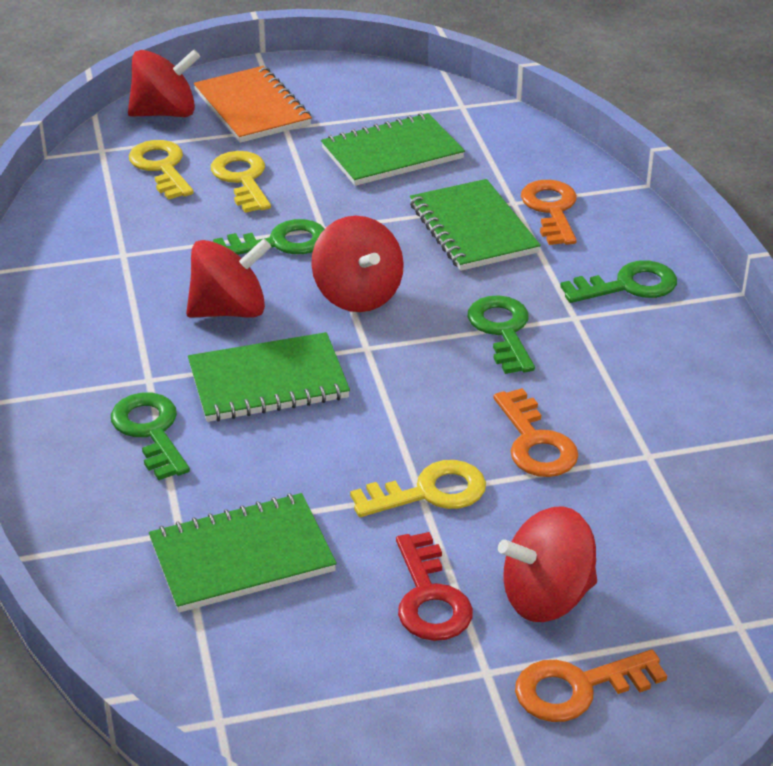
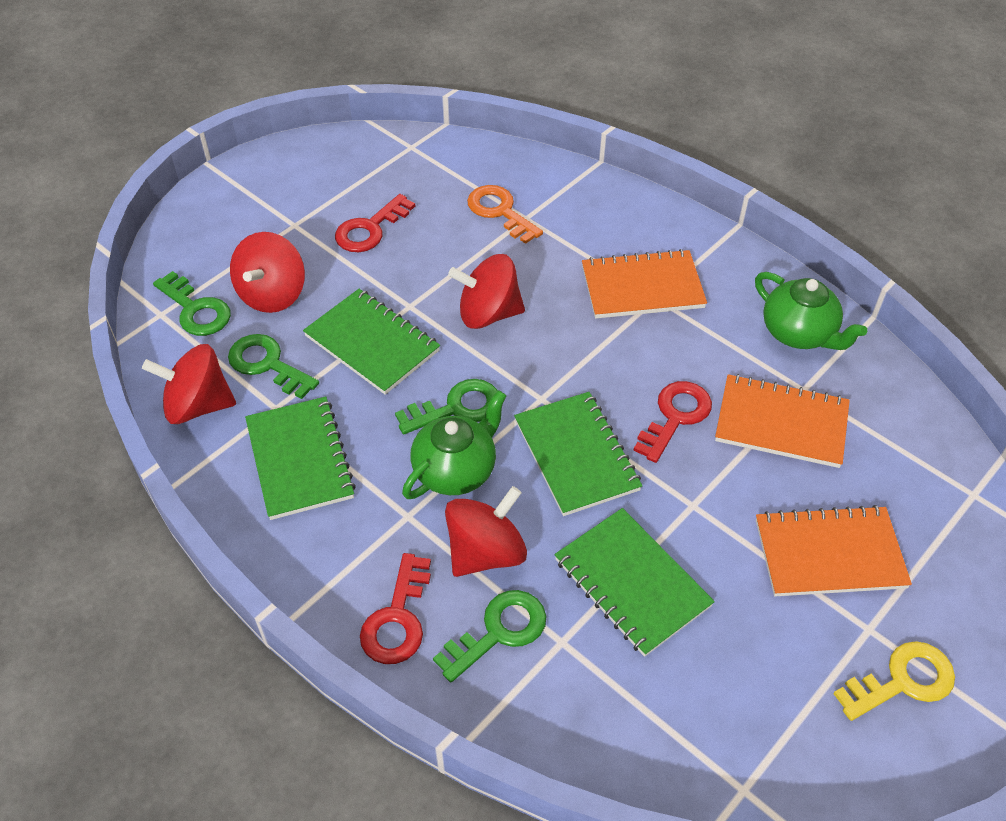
green teapot: 0 -> 2
orange key: 3 -> 1
orange notebook: 1 -> 3
red key: 1 -> 3
yellow key: 3 -> 1

